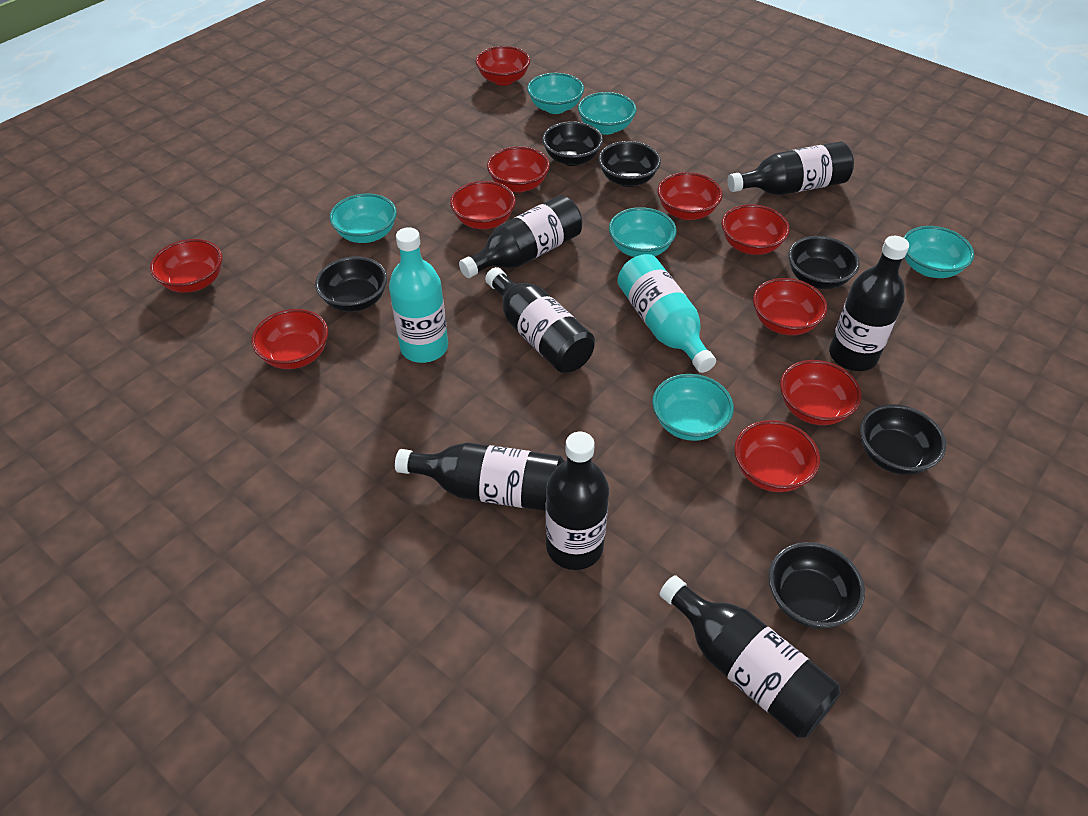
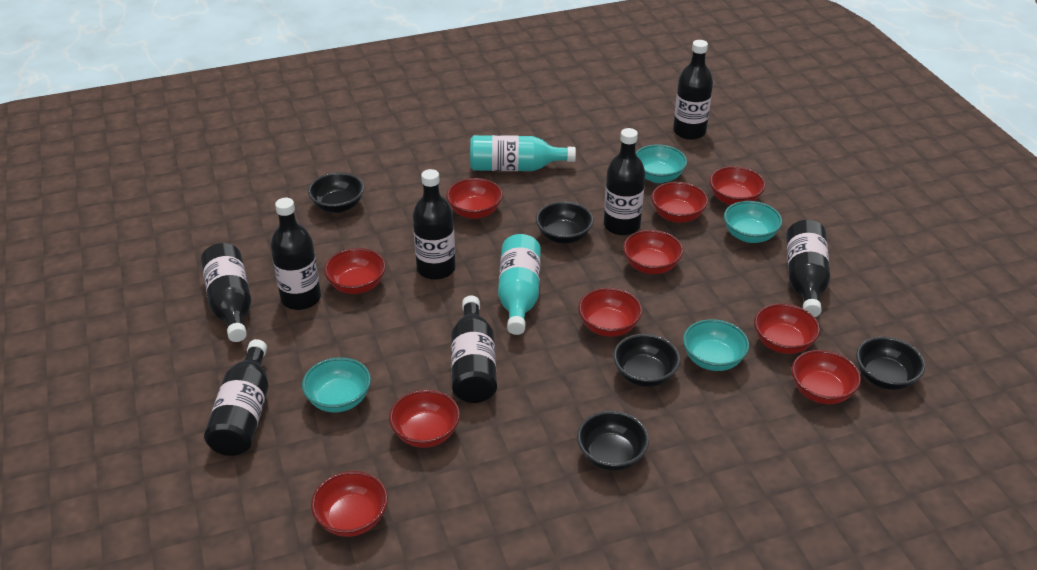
black bottle: 7 -> 8
black bowl: 6 -> 5
turquoise bowl: 6 -> 4

